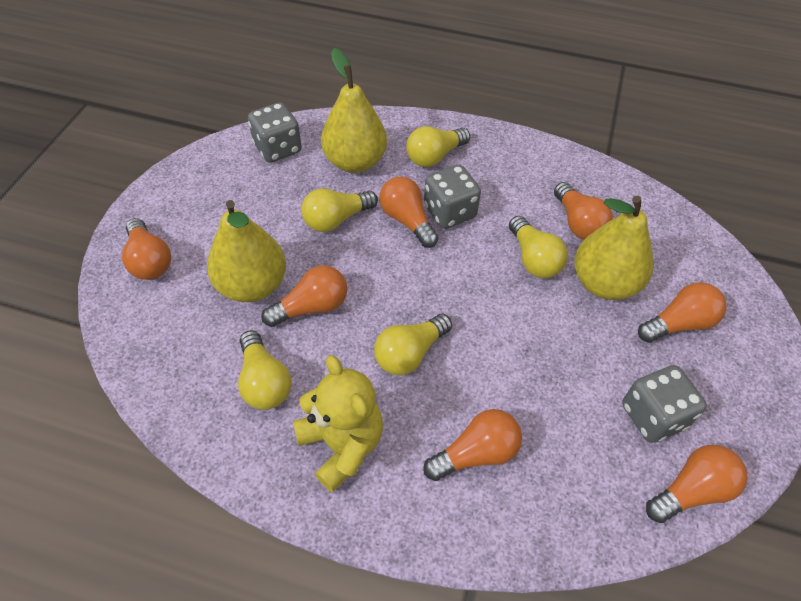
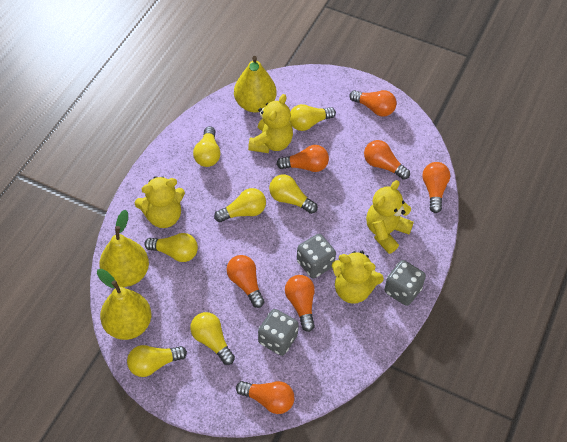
yellow light bulb: 5 -> 7
yellow teddy bear: 1 -> 4

